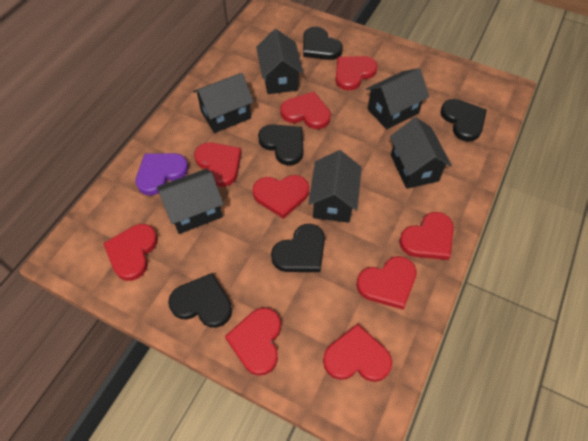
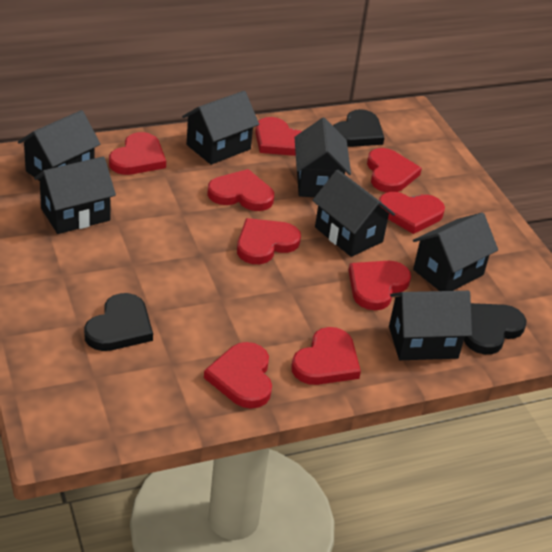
black heart: 5 -> 3
black house: 6 -> 7
purple heart: 1 -> 0

